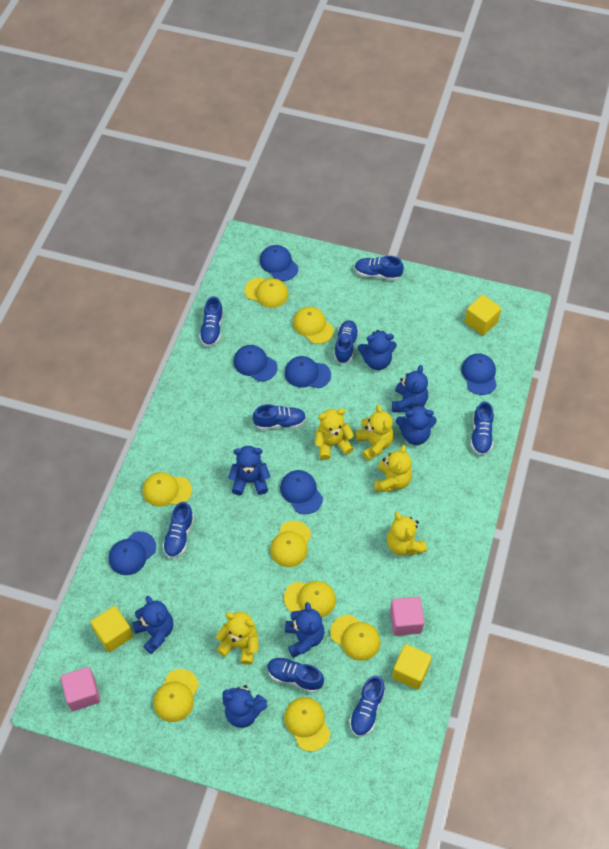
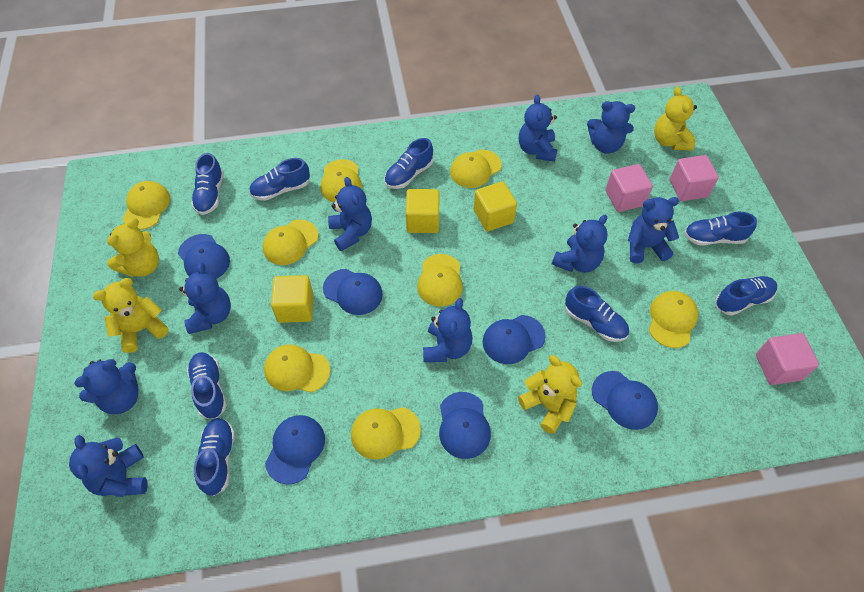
blue teddy bear: 7 -> 9
pink cube: 2 -> 3
yellow teddy bear: 5 -> 4

